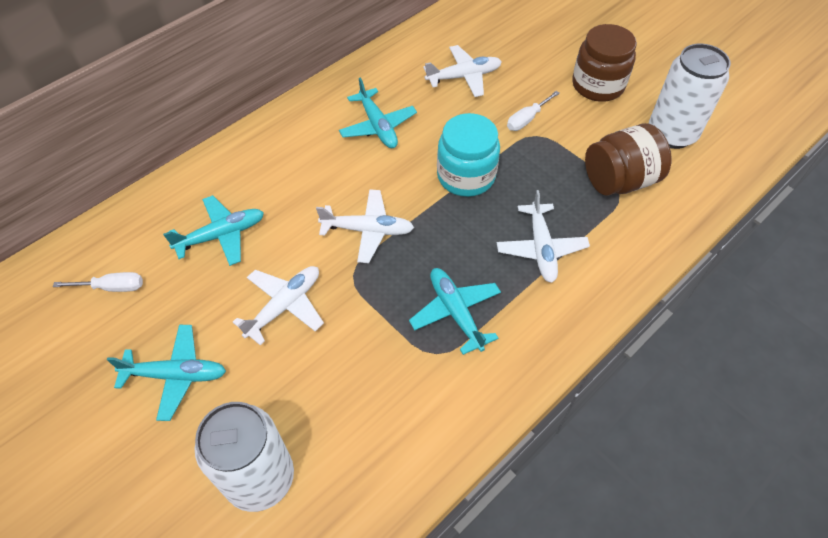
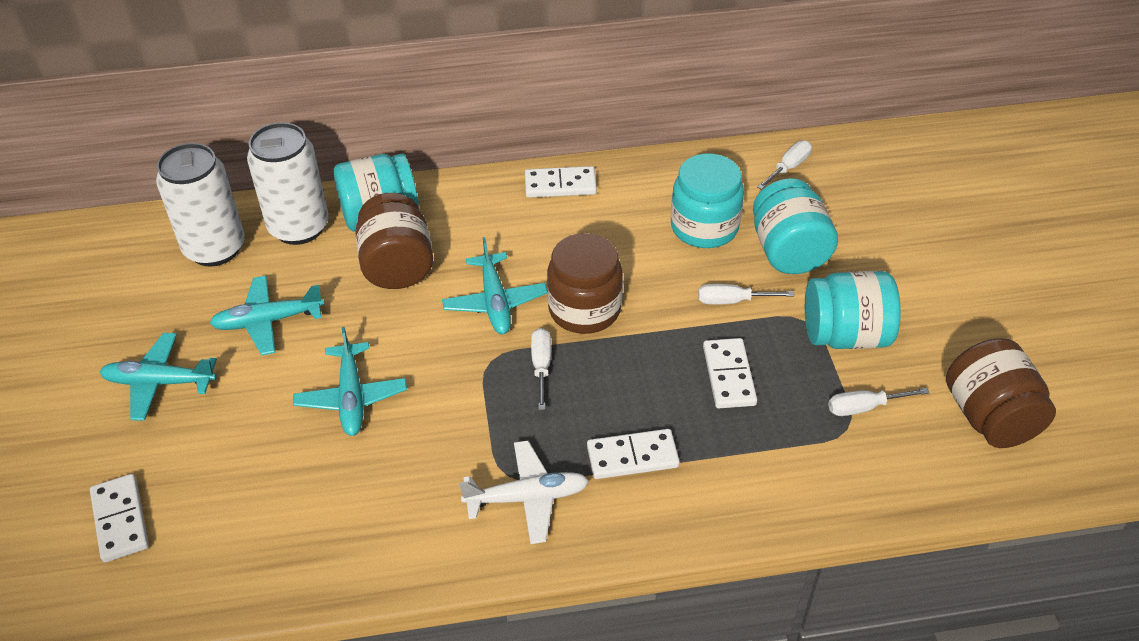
brown jar: 2 -> 3
turquoise jar: 1 -> 4
white domino: 0 -> 4
white plane: 4 -> 1
white screwdriver: 2 -> 4

